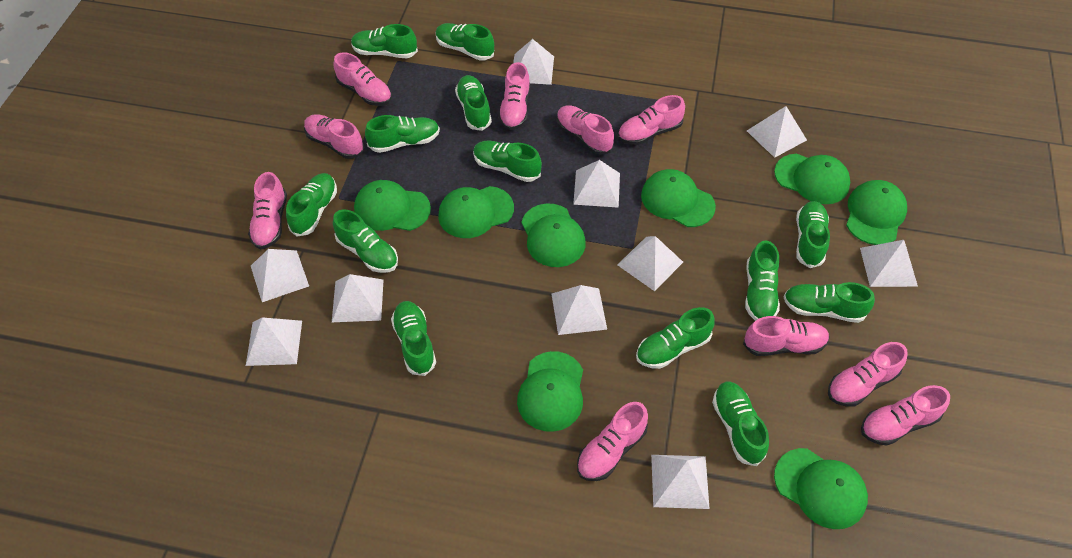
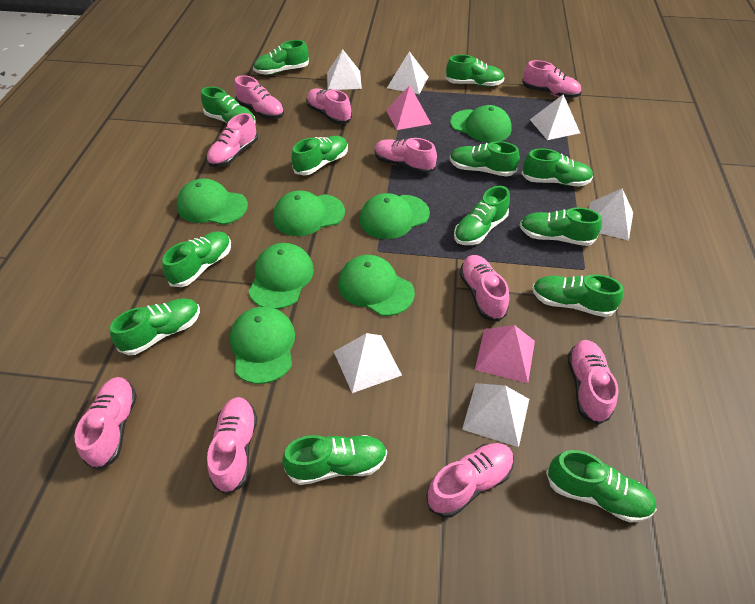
green cap: 8 -> 7
pink pyramid: 0 -> 2
white pyramid: 10 -> 6

